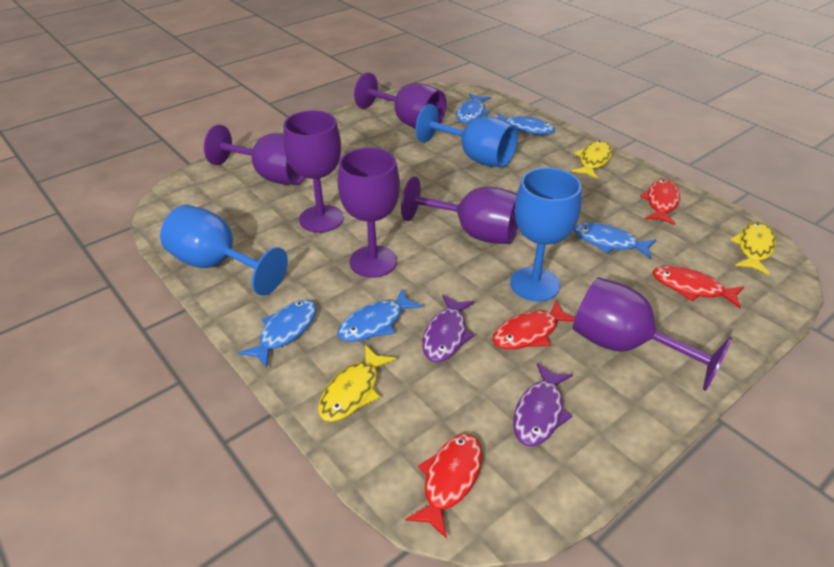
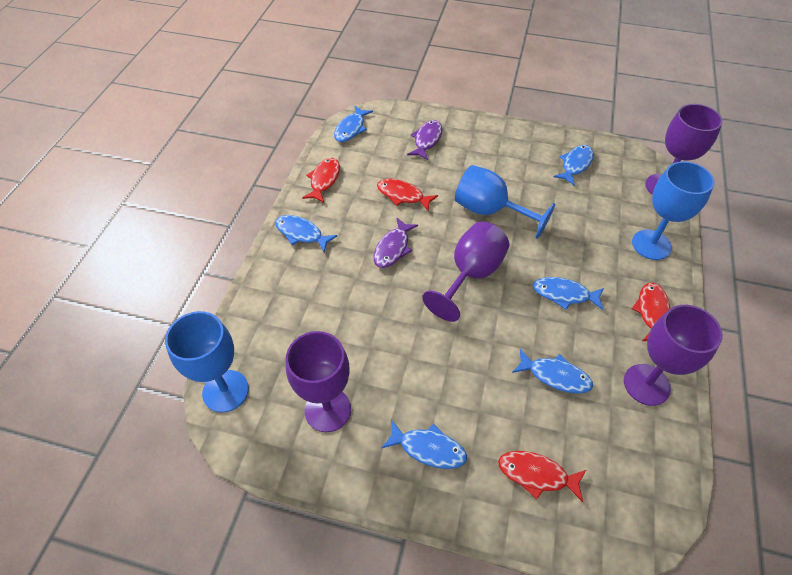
blue fish: 5 -> 6
purple goblet: 6 -> 4
yellow fish: 3 -> 0

